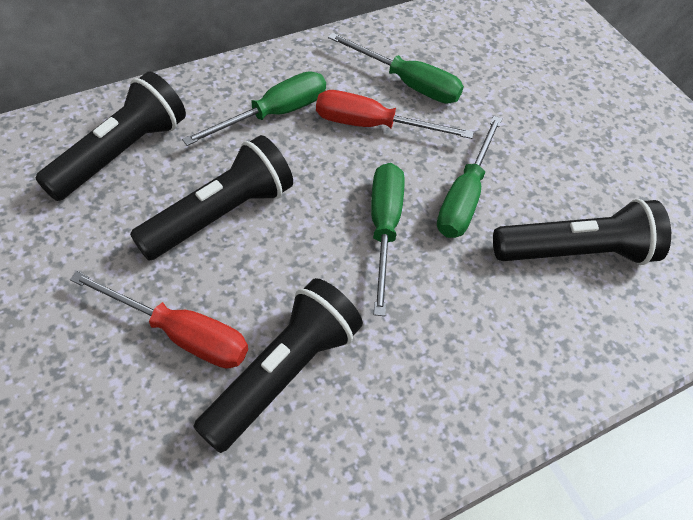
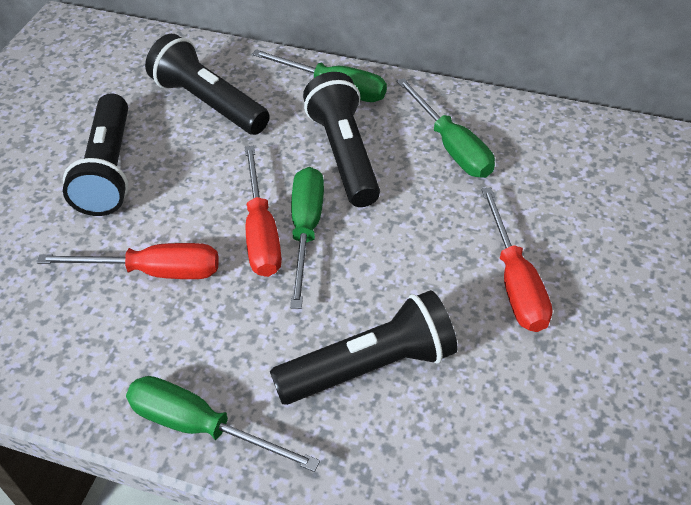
red screwdriver: 2 -> 3

